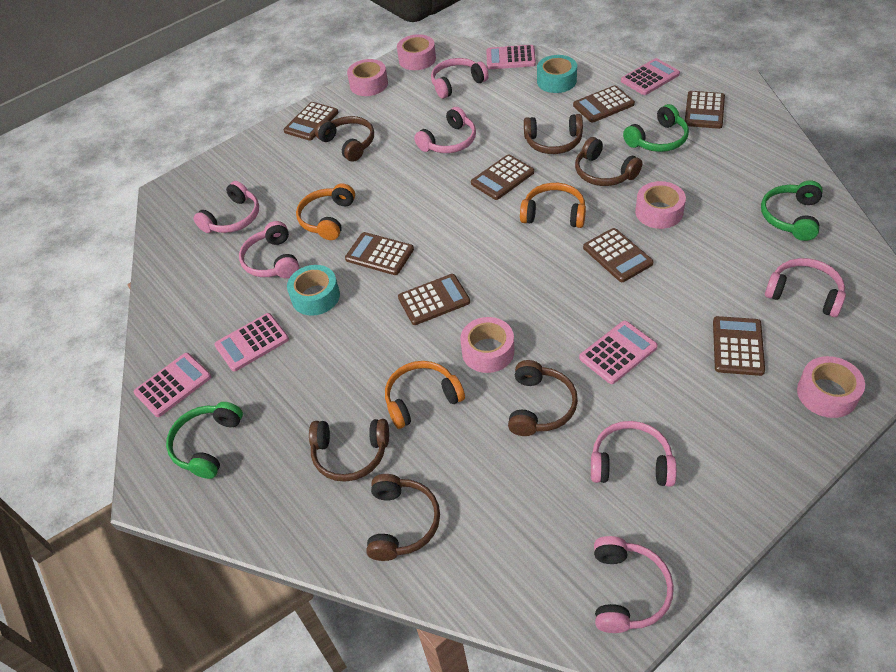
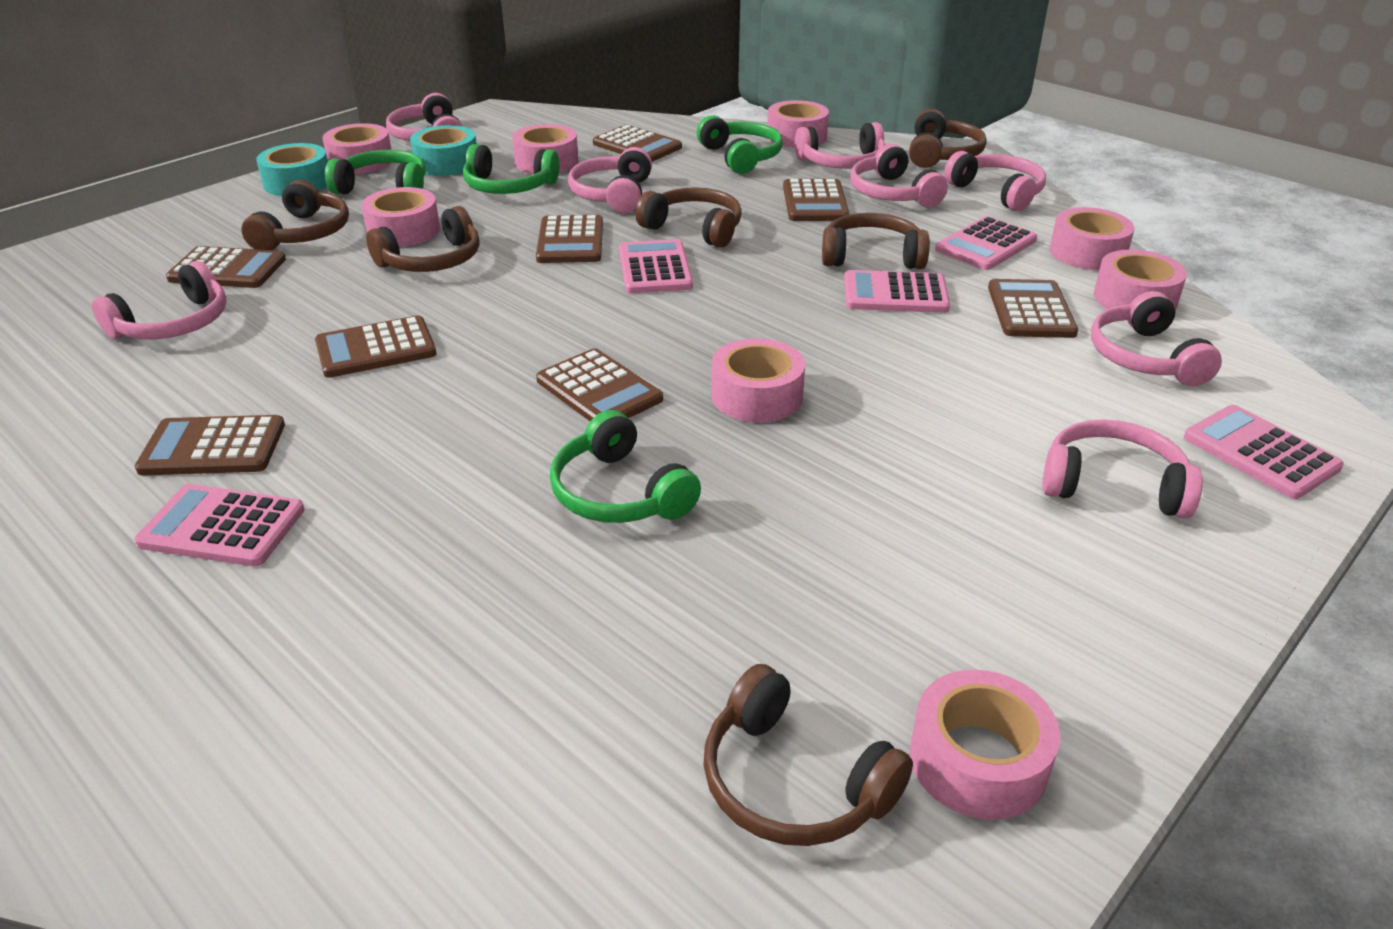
green headphones: 3 -> 4
orange headphones: 3 -> 0
pink headphones: 7 -> 8
pink tape: 5 -> 8

